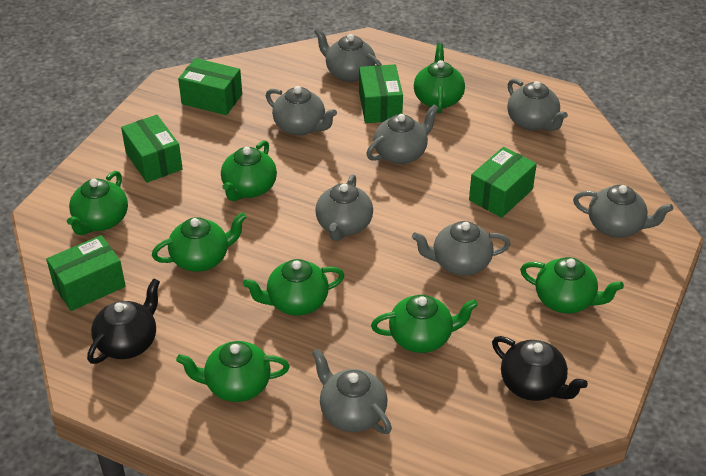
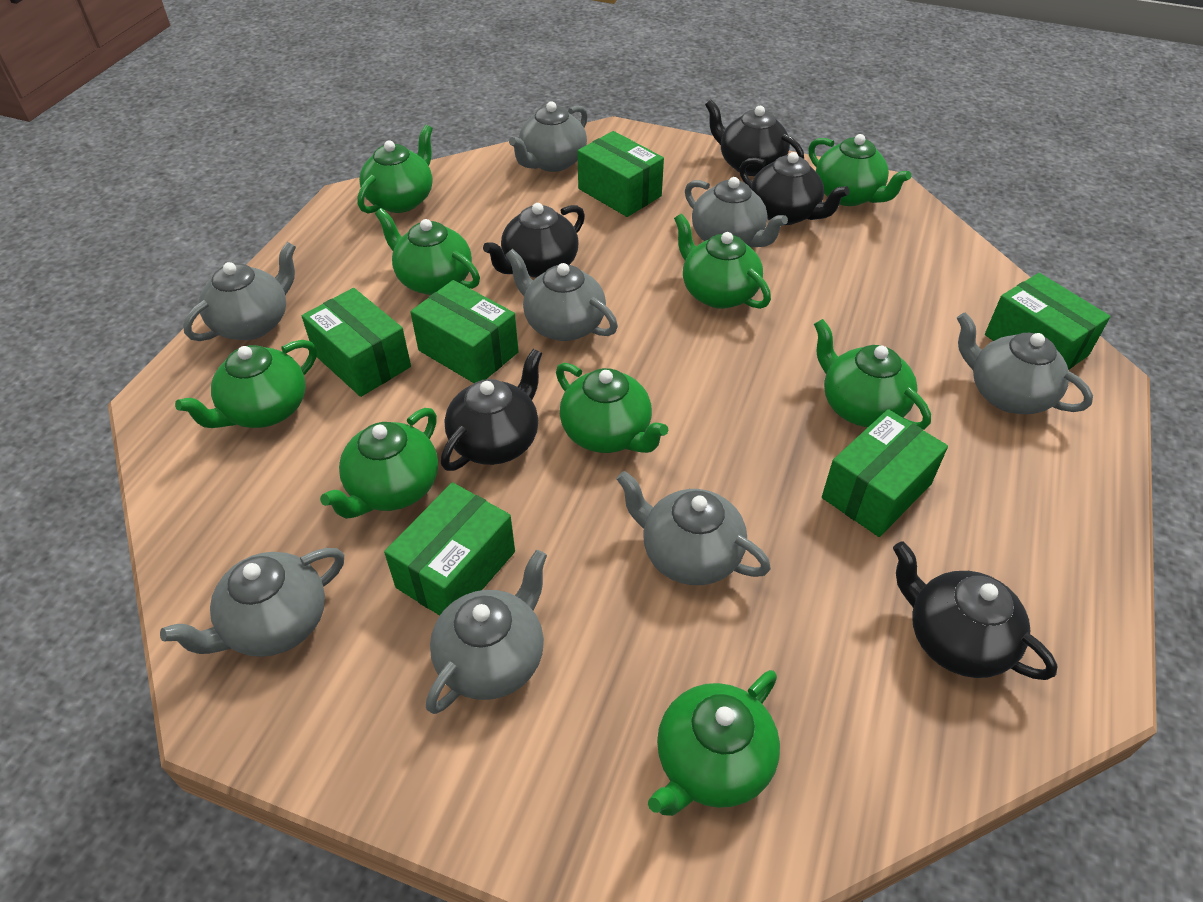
black teapot: 2 -> 5
green box: 5 -> 6
green teapot: 8 -> 9

